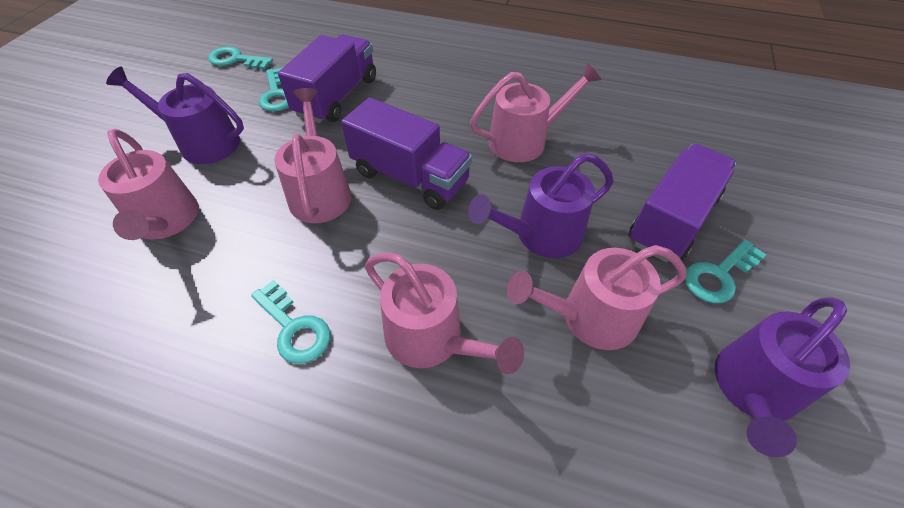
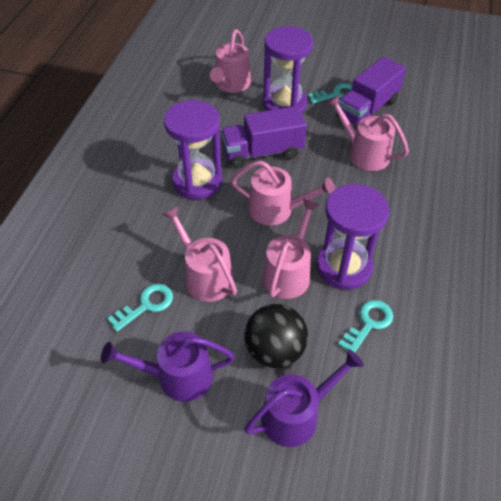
black ball: 0 -> 1
purple hourglass: 0 -> 3
purple truck: 3 -> 2
purple watering can: 3 -> 2
turquoise key: 4 -> 3

